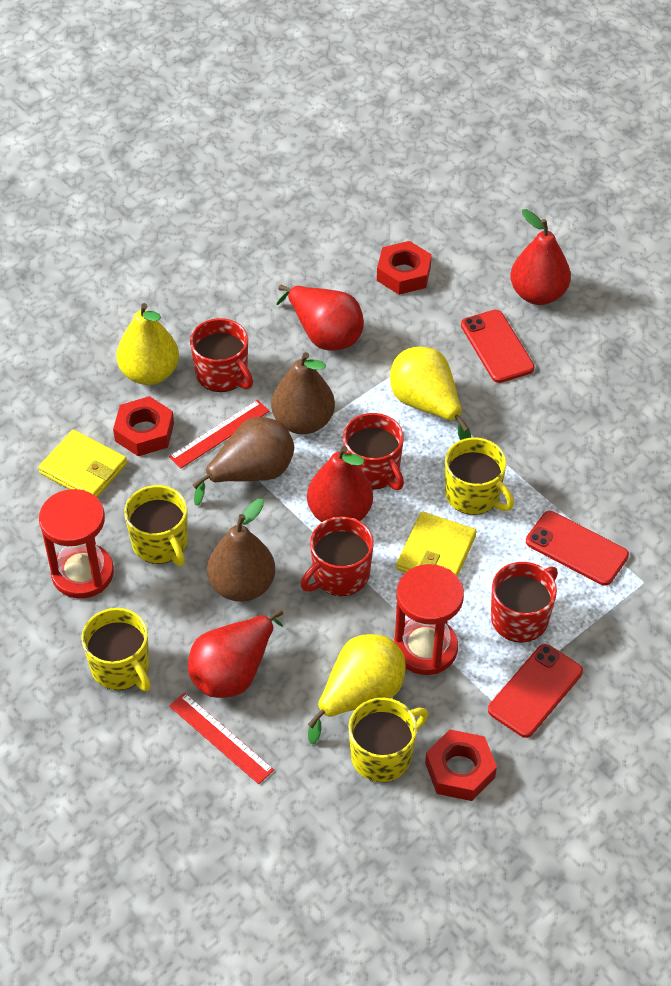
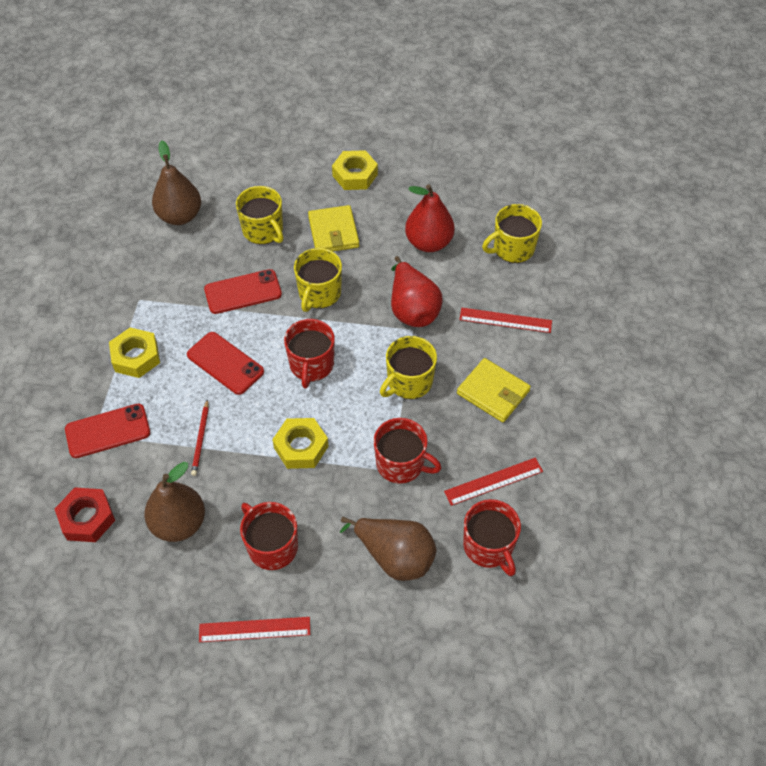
red hourglass: 2 -> 0
red nut: 3 -> 1
red pear: 4 -> 2
red pencil: 0 -> 1
red ruler: 2 -> 3
yellow nut: 0 -> 3
yellow pear: 3 -> 0

